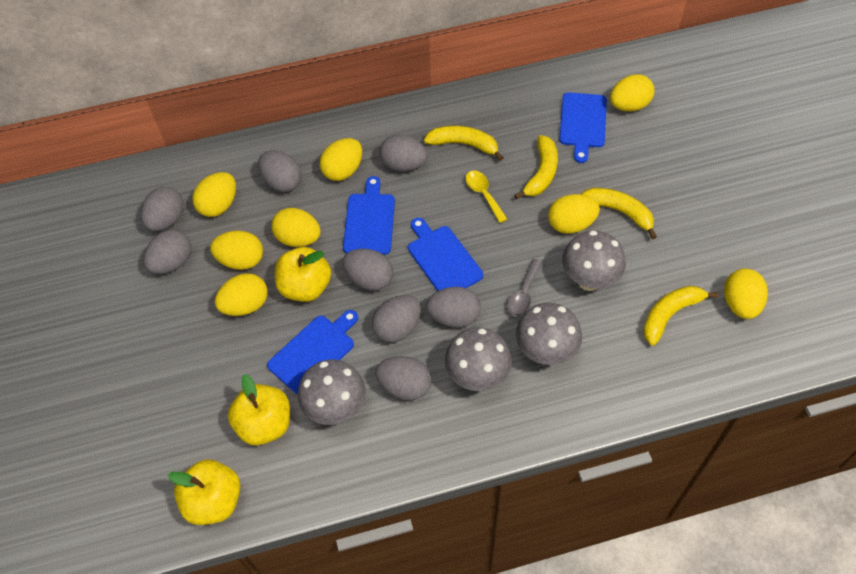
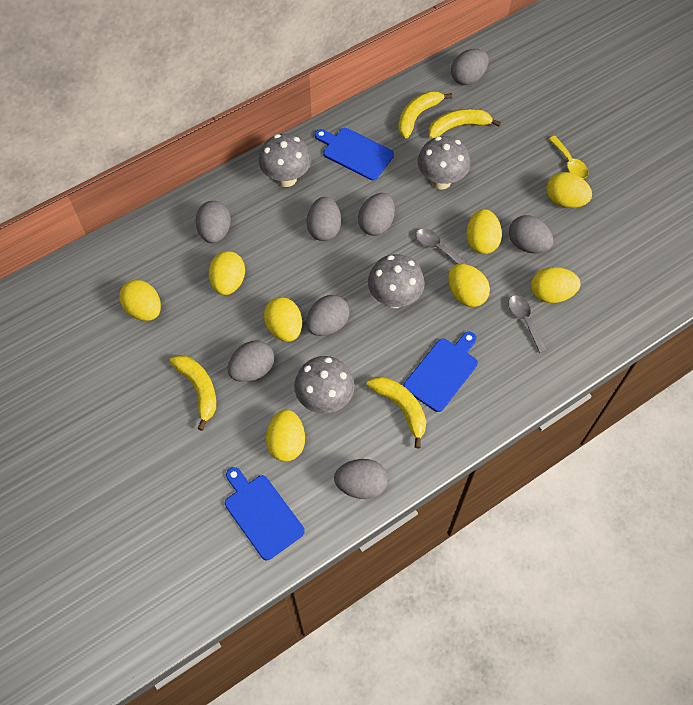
blue cutting board: 4 -> 3
grey spoon: 1 -> 2
yellow apple: 3 -> 0

